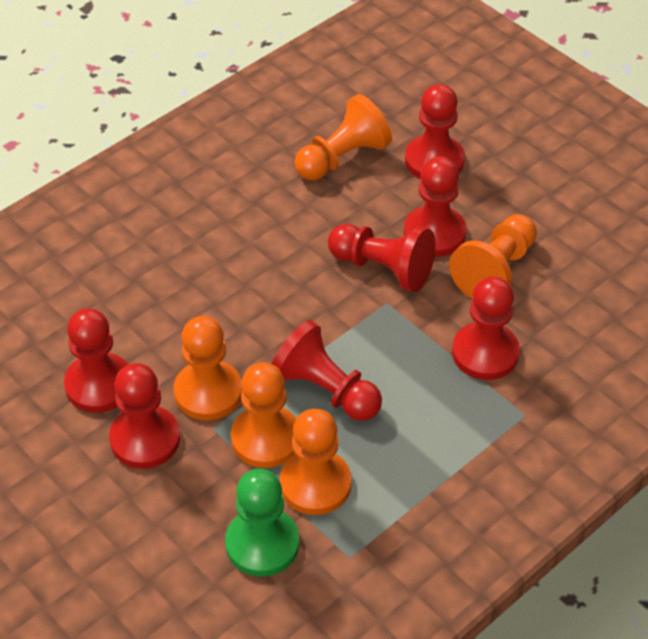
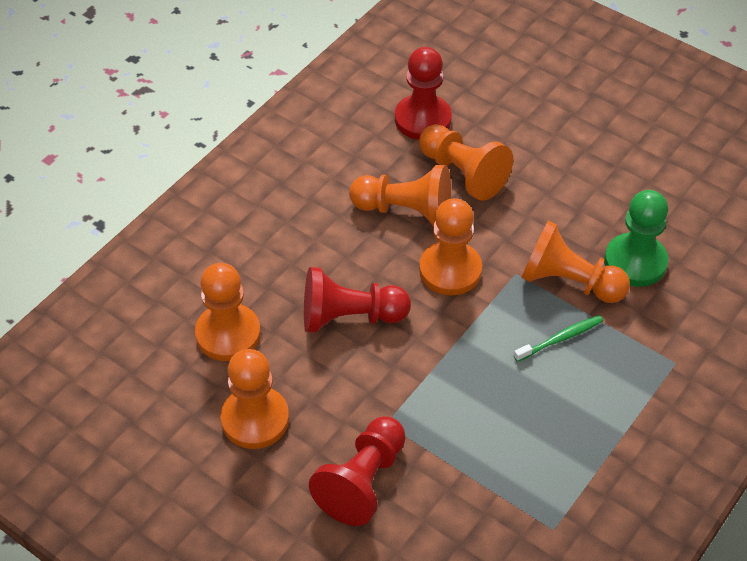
green toothbrush: 0 -> 1
orange pawn: 5 -> 6
red pawn: 7 -> 3

